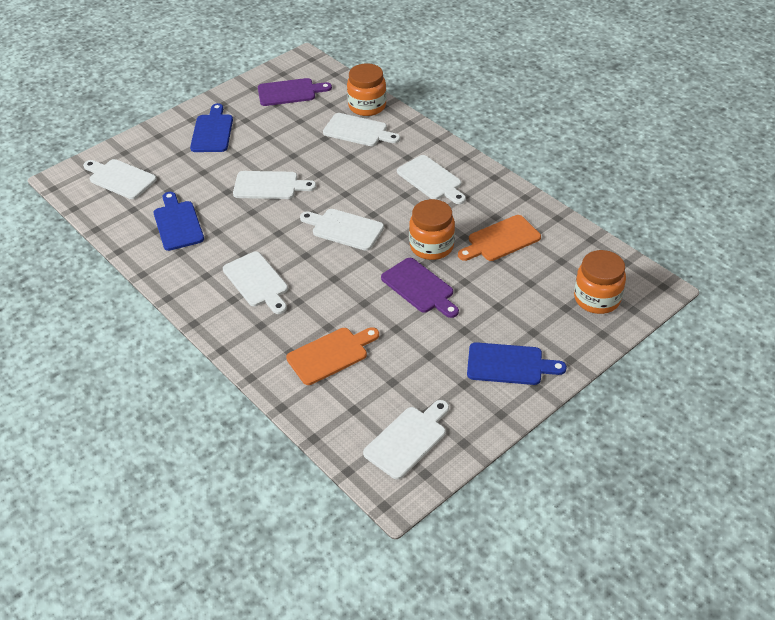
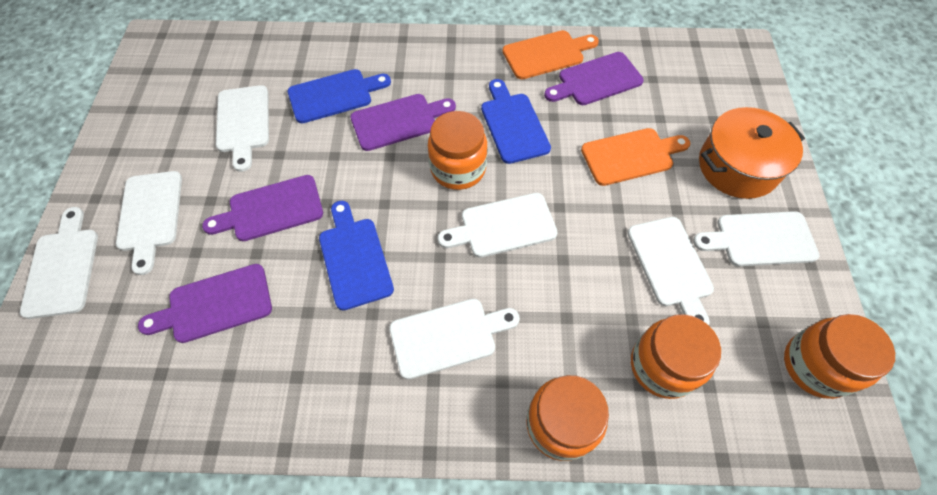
orange jar: 3 -> 4
orange pot: 0 -> 1
purple cutting board: 2 -> 4

